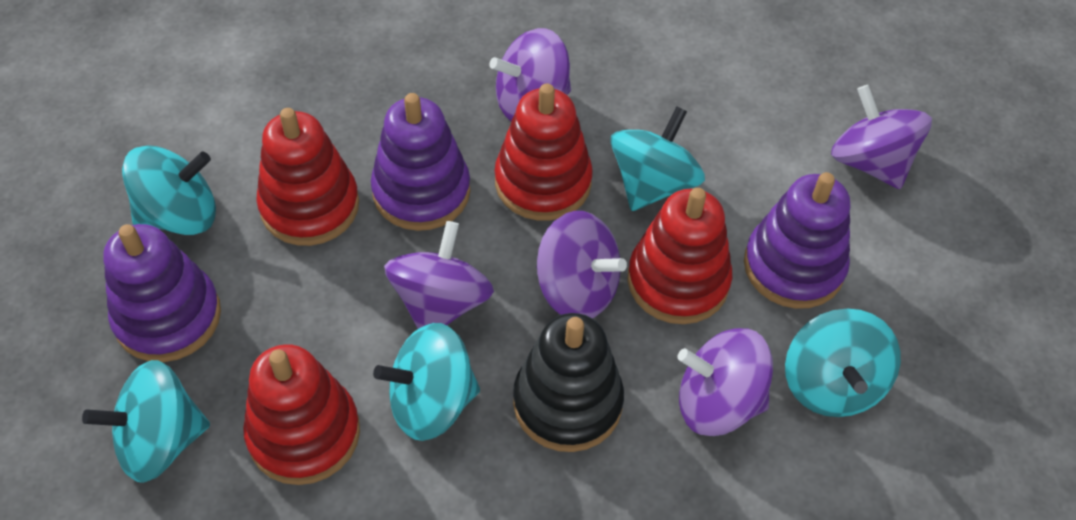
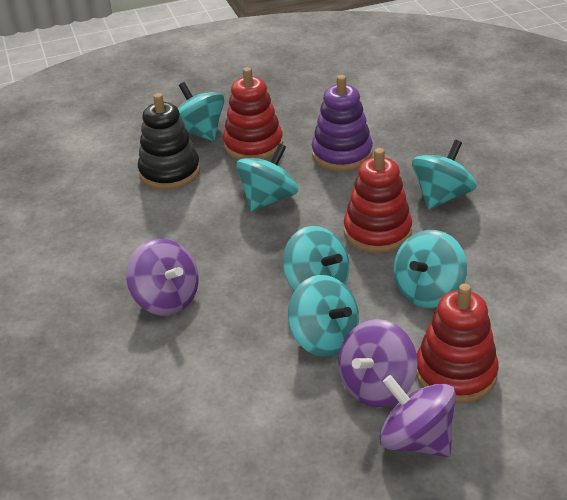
purple spinning top: 5 -> 3
purple stacking toy: 3 -> 1
red stacking toy: 4 -> 3
turquoise spinning top: 5 -> 6

